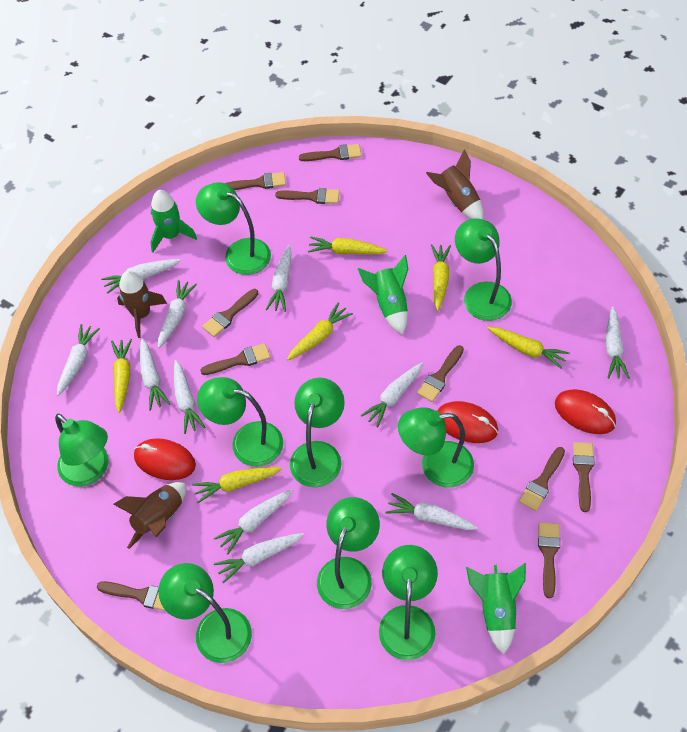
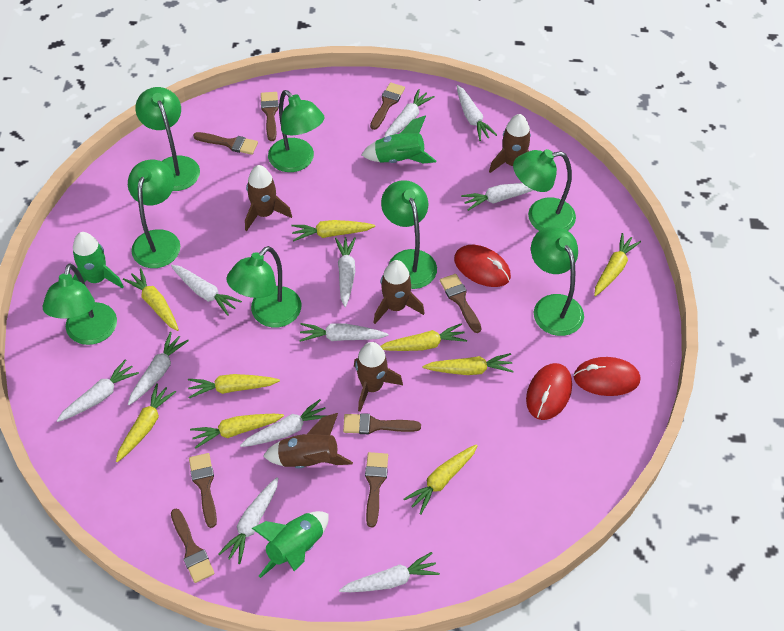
brown brush: 10 -> 8
brown rocket: 3 -> 5
green lamp: 9 -> 8
yellow carrot: 6 -> 9

